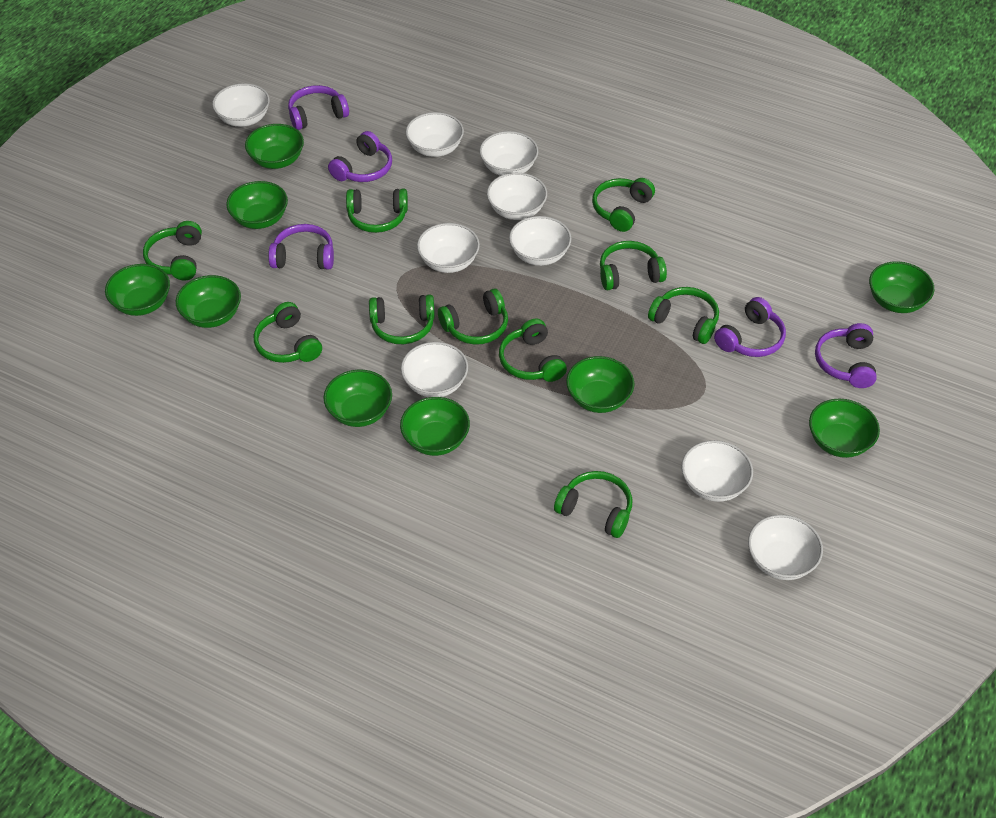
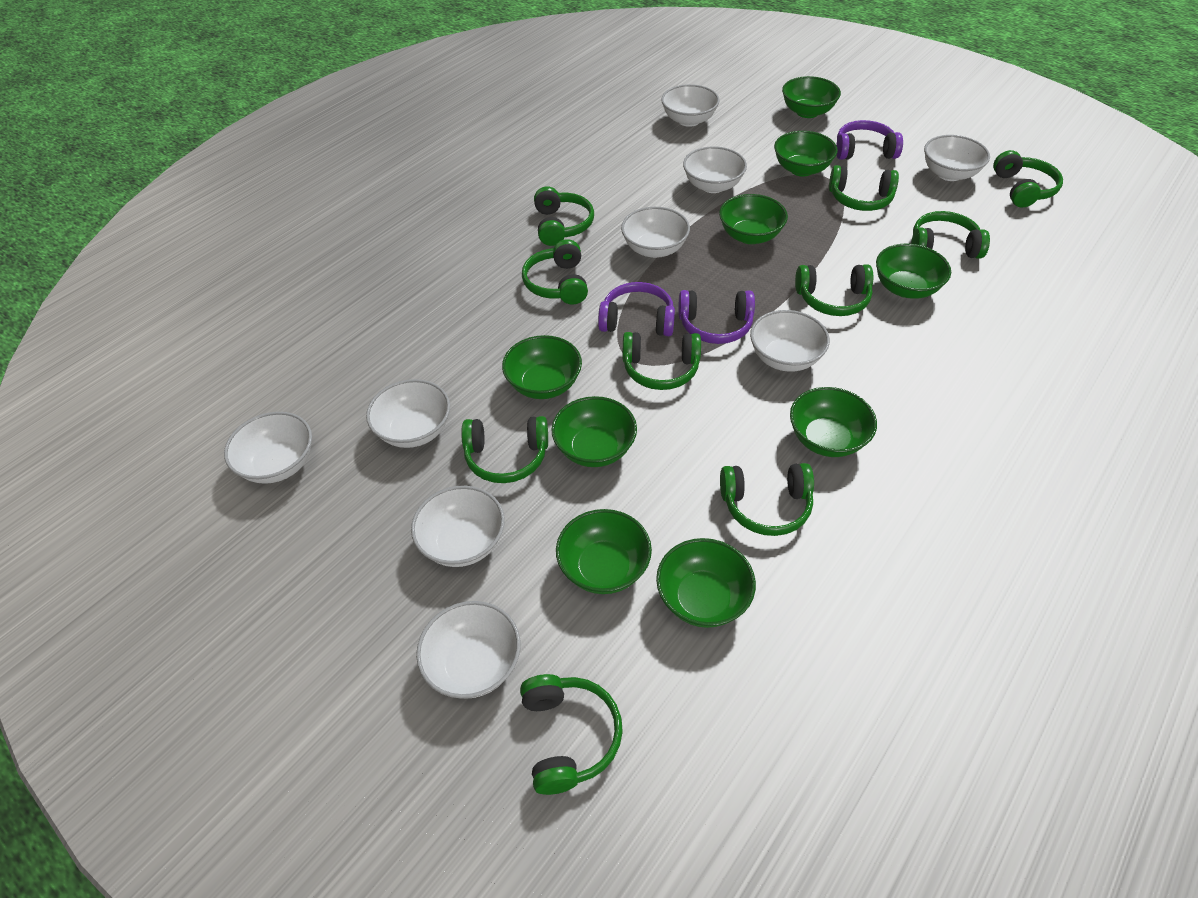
purple headphones: 5 -> 3

